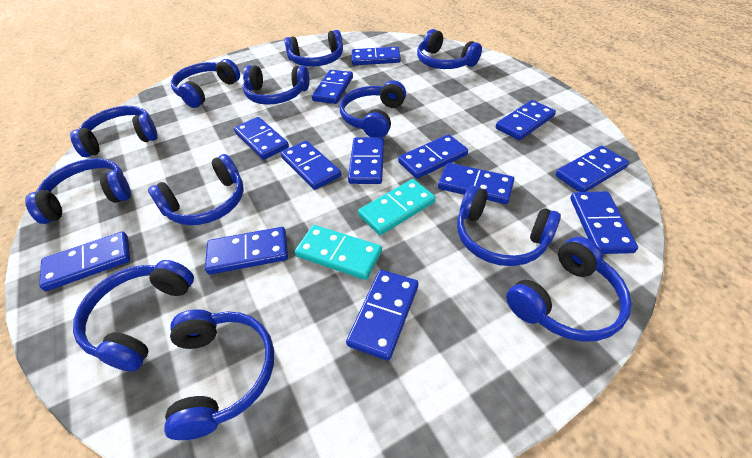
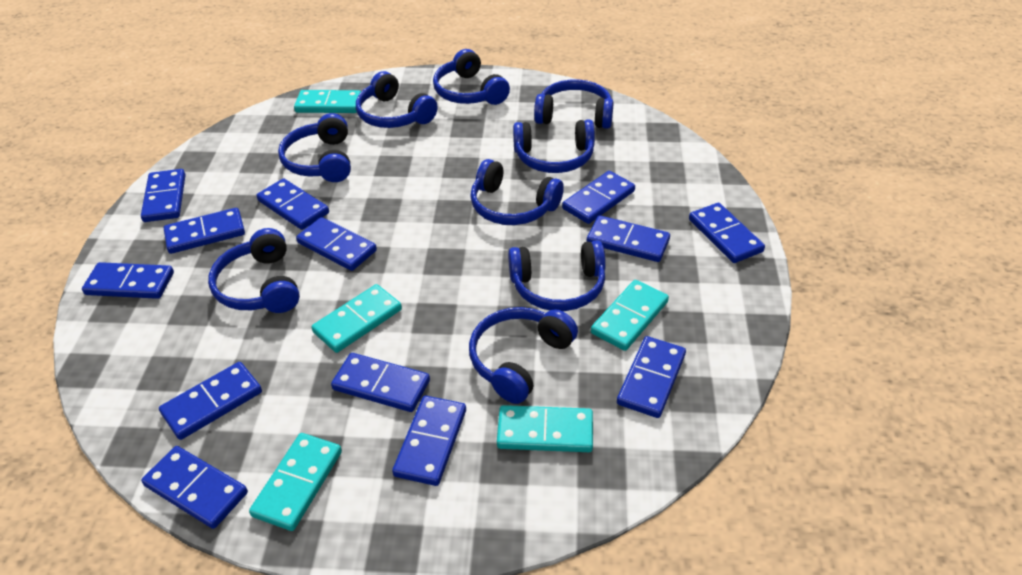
blue headphones: 12 -> 9
turquoise domino: 2 -> 5

